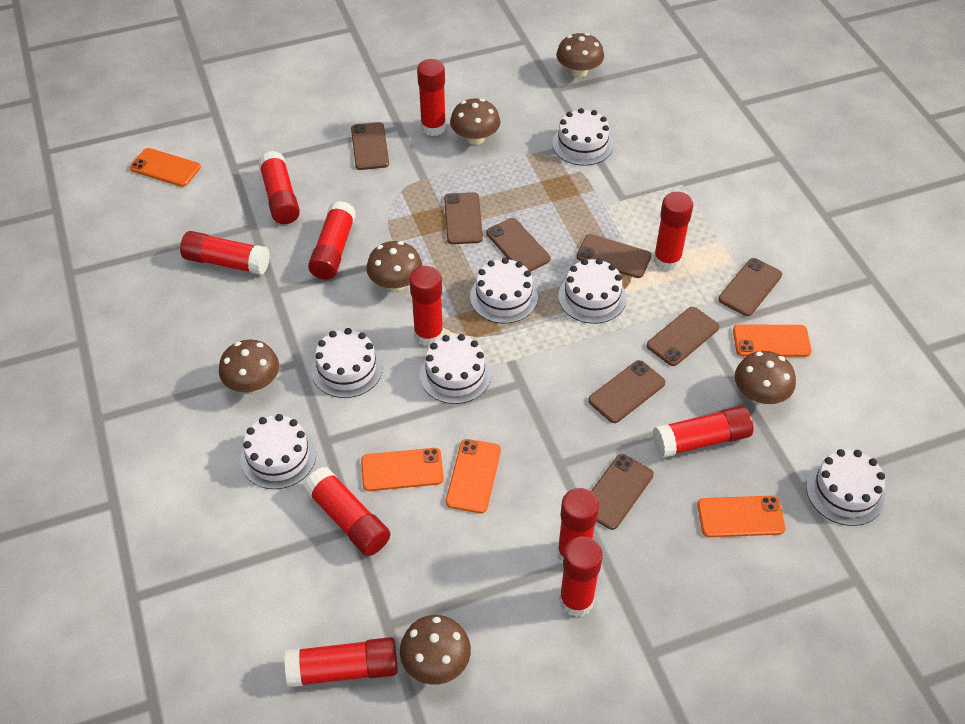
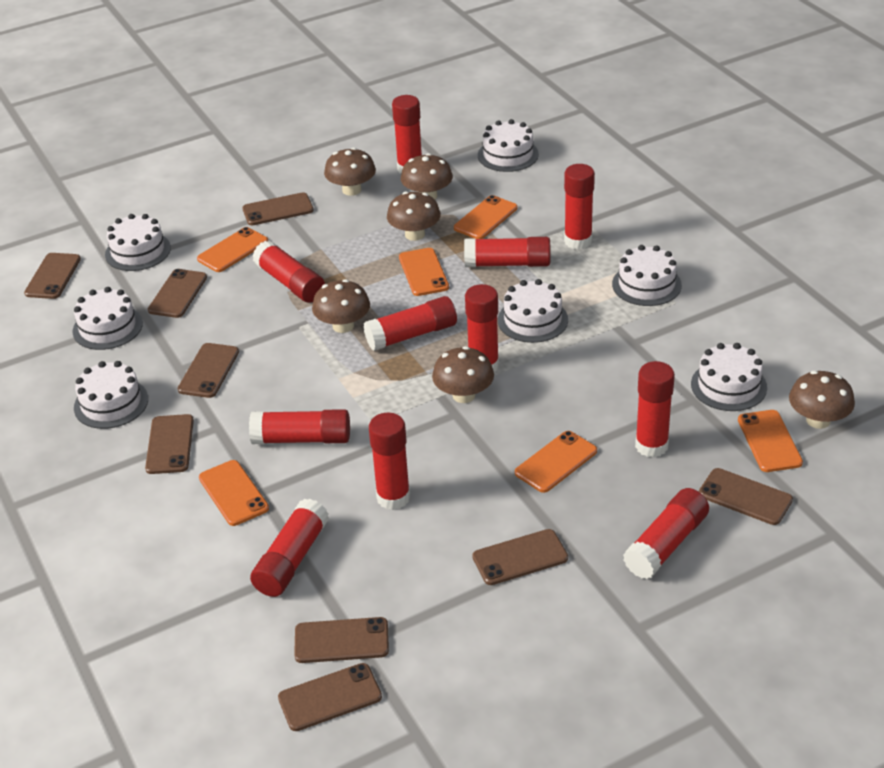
brown phone: 8 -> 9
orange phone: 5 -> 6

